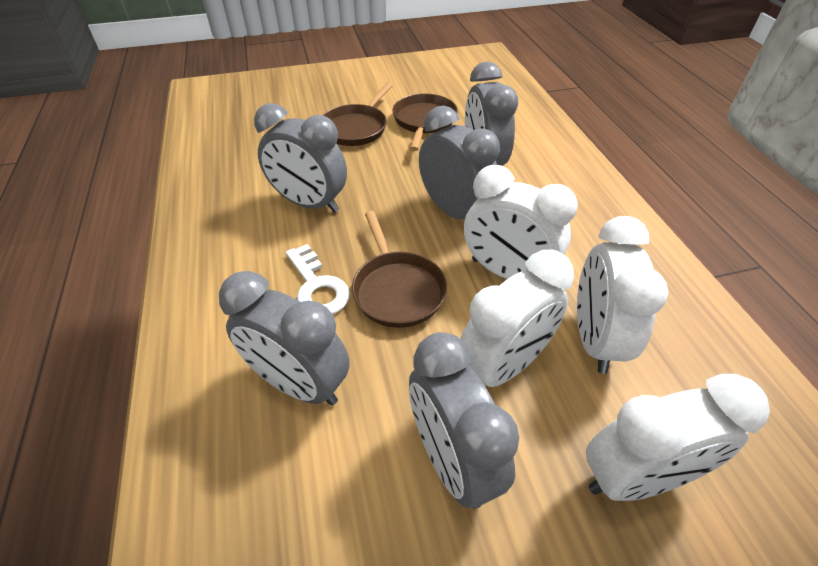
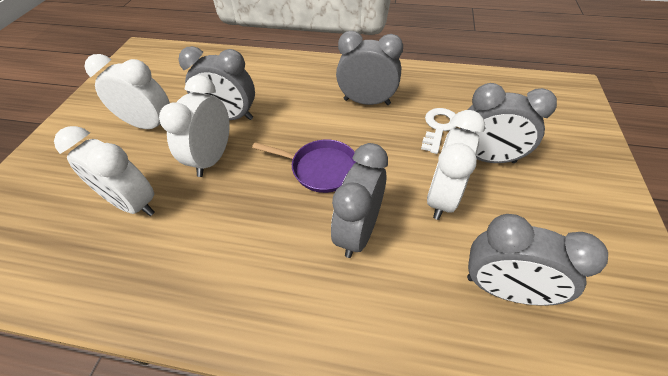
brown pan: 3 -> 0
purple pan: 0 -> 1

